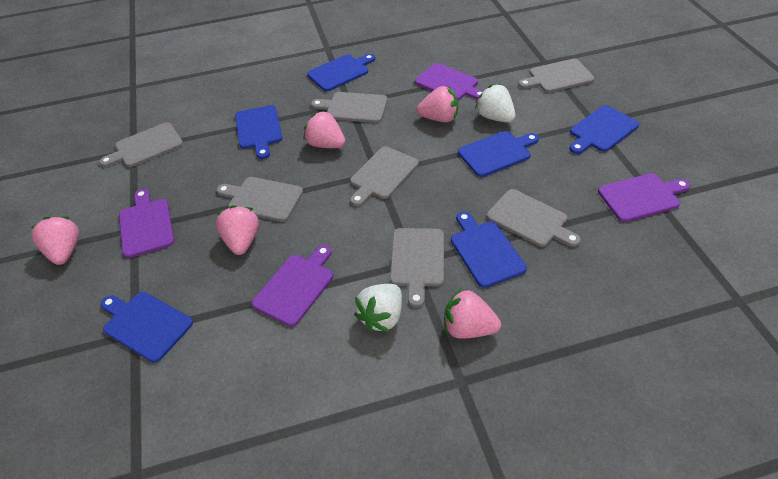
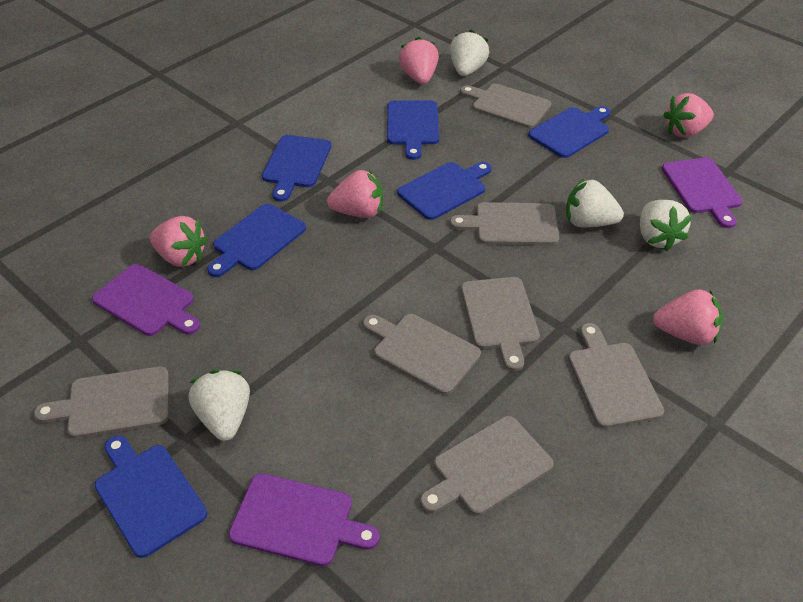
purple cutting board: 4 -> 3
white strawberry: 2 -> 4

